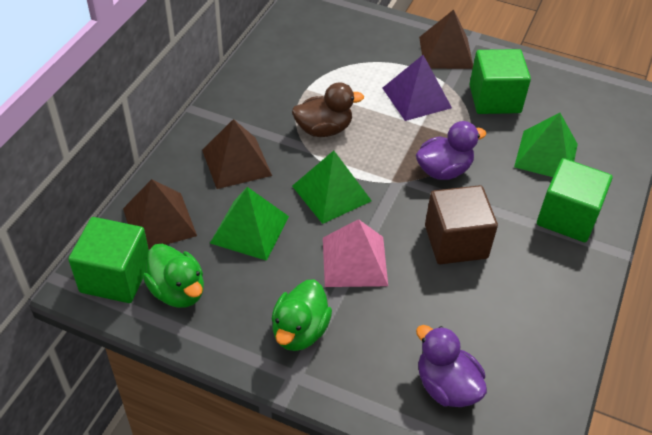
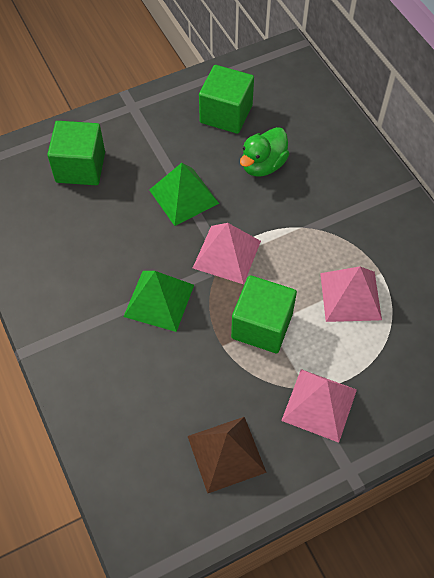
brown cube: 1 -> 0
brown duck: 1 -> 0
brown pyramid: 3 -> 1
green duck: 2 -> 1
green pyramid: 3 -> 2
pink pyramid: 1 -> 3
purple duck: 2 -> 0
purple pyramid: 1 -> 0

